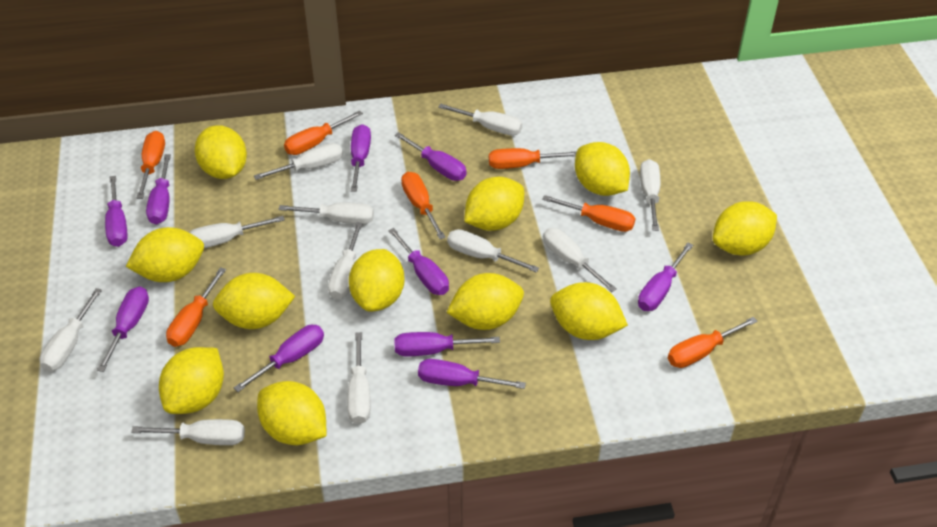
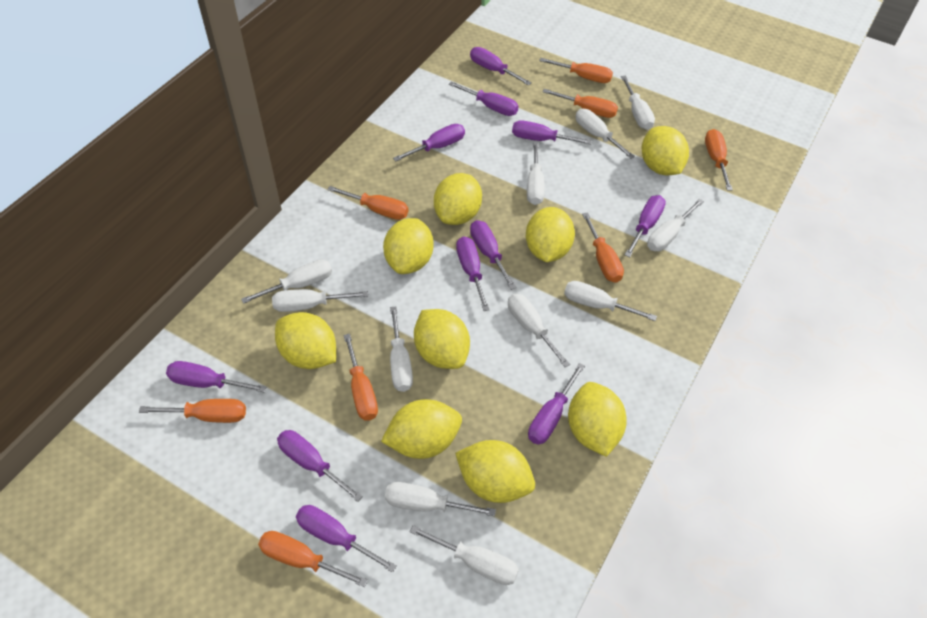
orange screwdriver: 7 -> 8
purple screwdriver: 10 -> 11
yellow lemon: 11 -> 9

